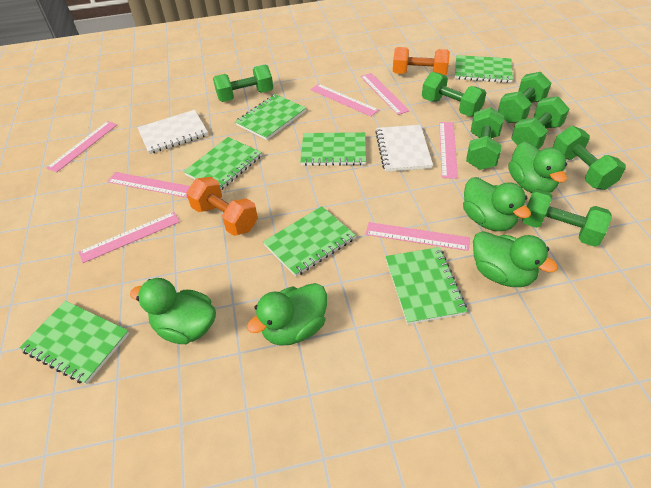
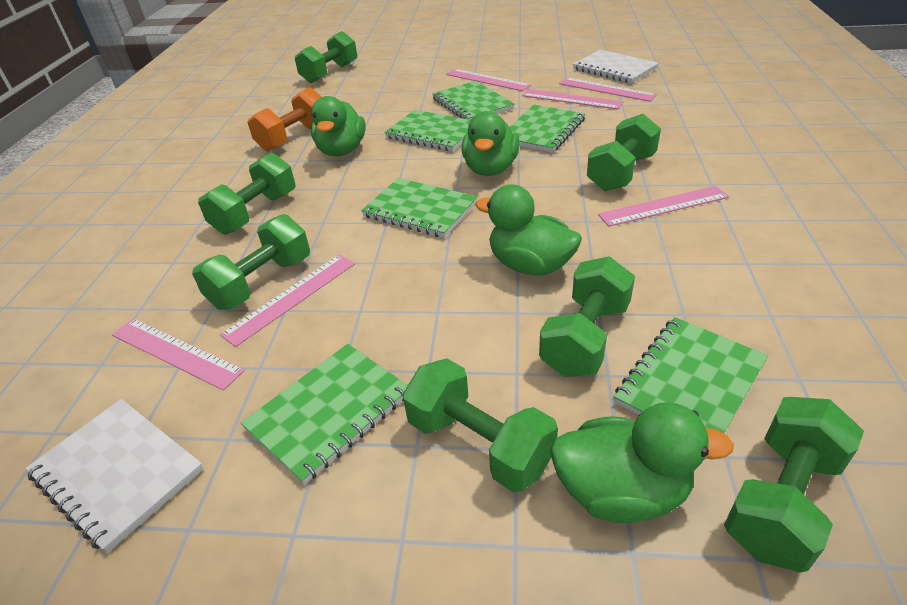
green duck: 5 -> 4
green notebook: 7 -> 6
orange dumbbell: 2 -> 1
pink ruler: 7 -> 6

